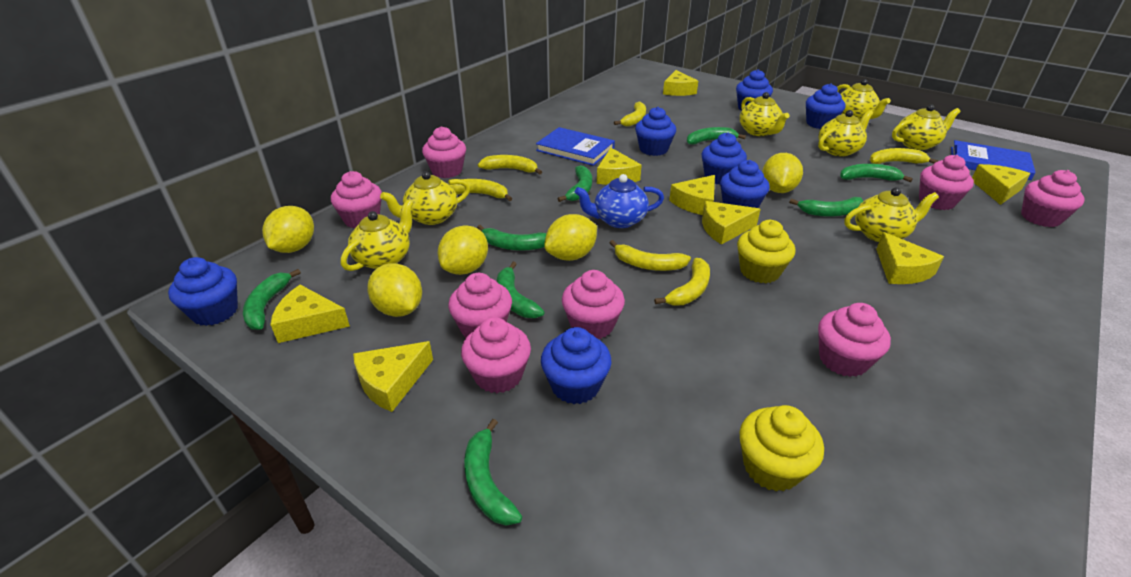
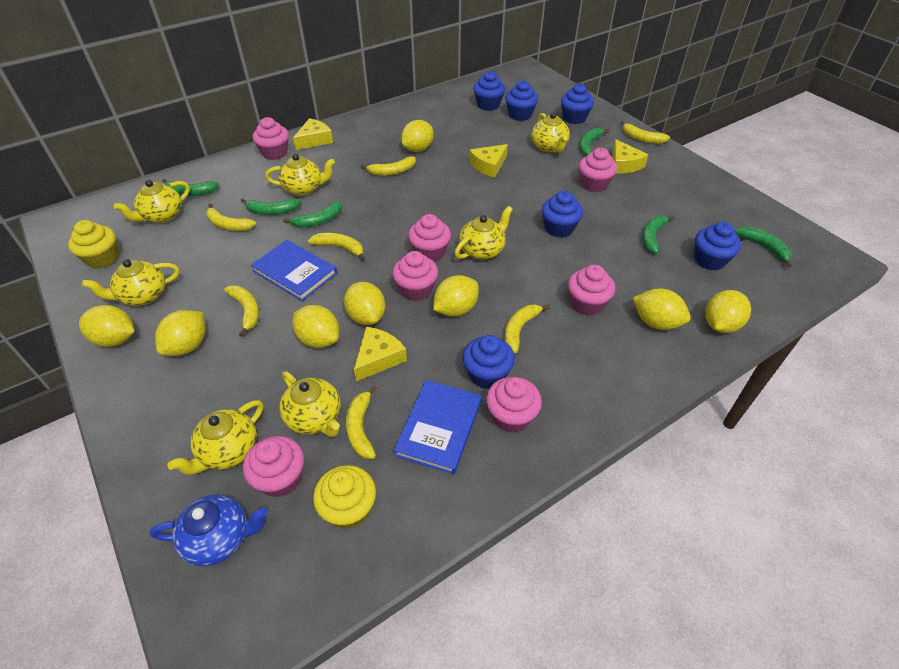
blue cupcake: 7 -> 6
green banana: 8 -> 6
pink cupcake: 8 -> 7
yellow banana: 6 -> 7
yellow cheese: 8 -> 4
yellow lemon: 5 -> 8

